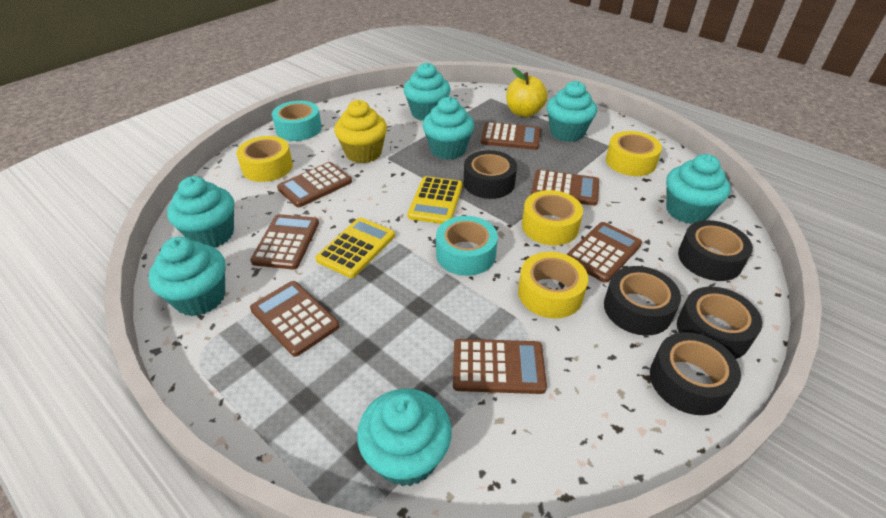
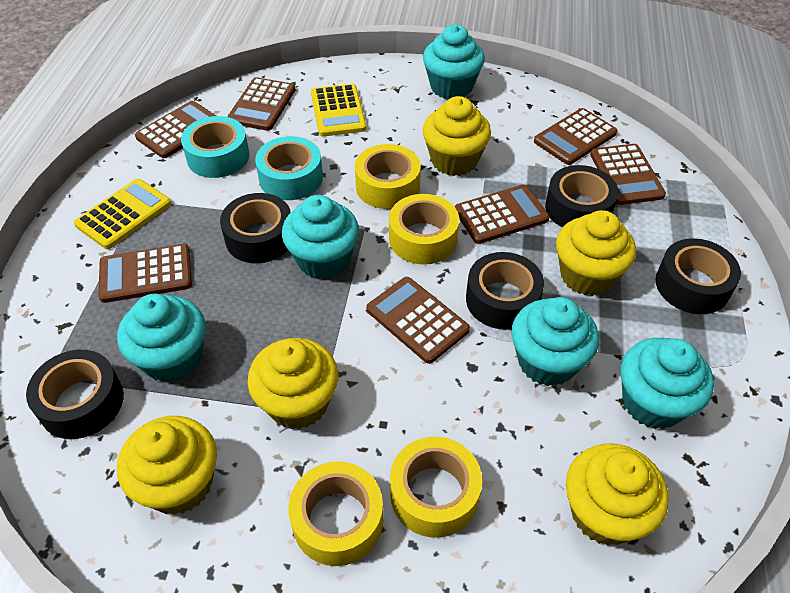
turquoise cupcake: 7 -> 5
yellow apple: 1 -> 0
yellow cupcake: 1 -> 5

